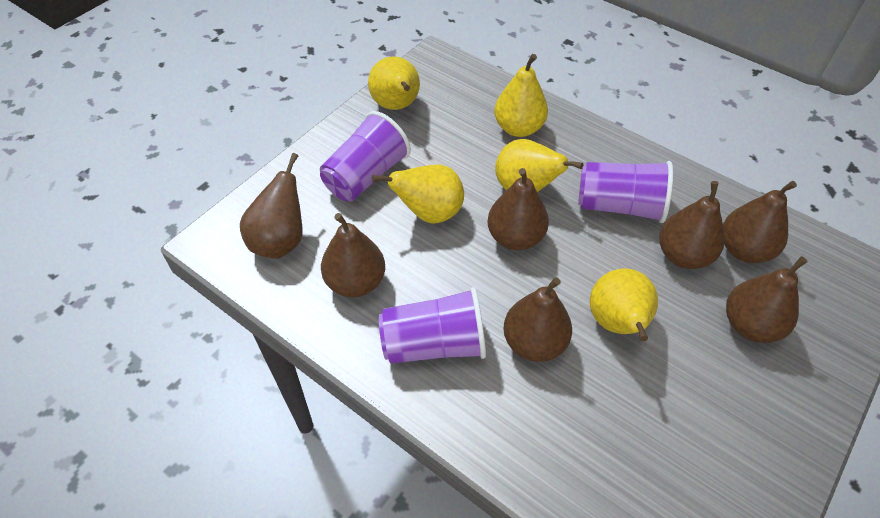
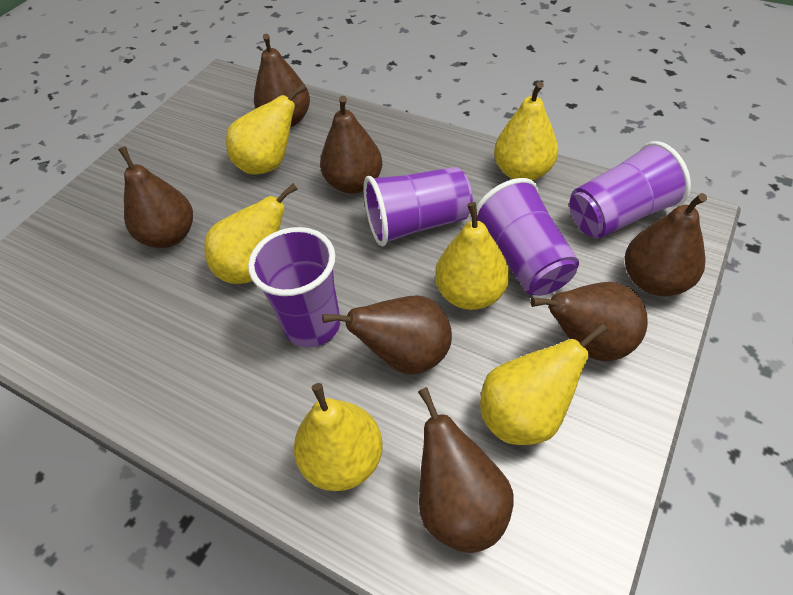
purple cup: 3 -> 4
yellow pear: 5 -> 6

